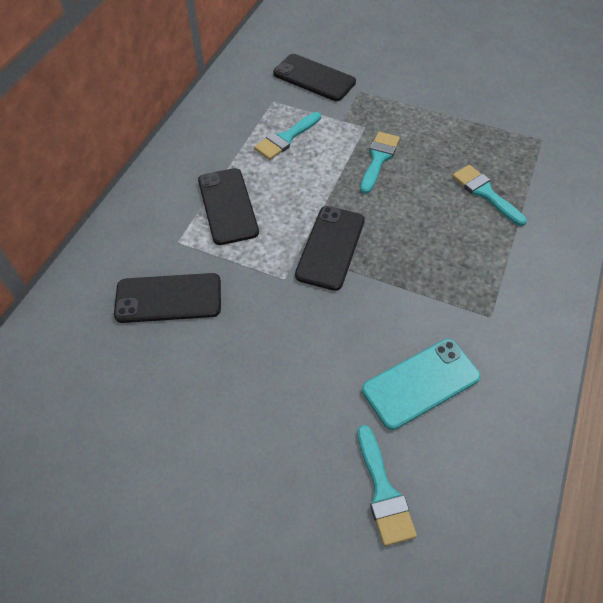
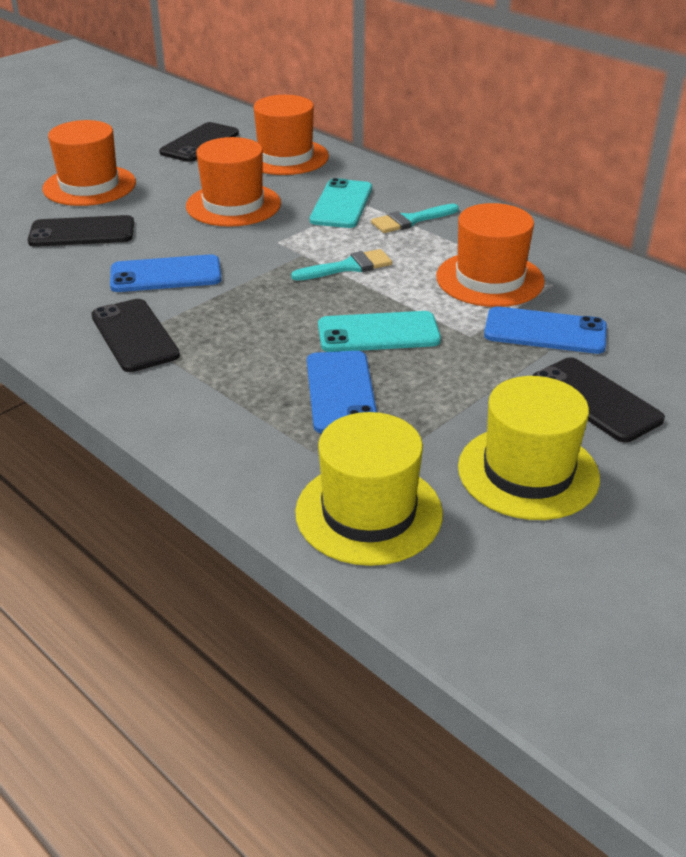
blue phone: 0 -> 3
orange hat: 0 -> 4
turquoise brush: 4 -> 2
turquoise phone: 1 -> 2
yellow hat: 0 -> 2

